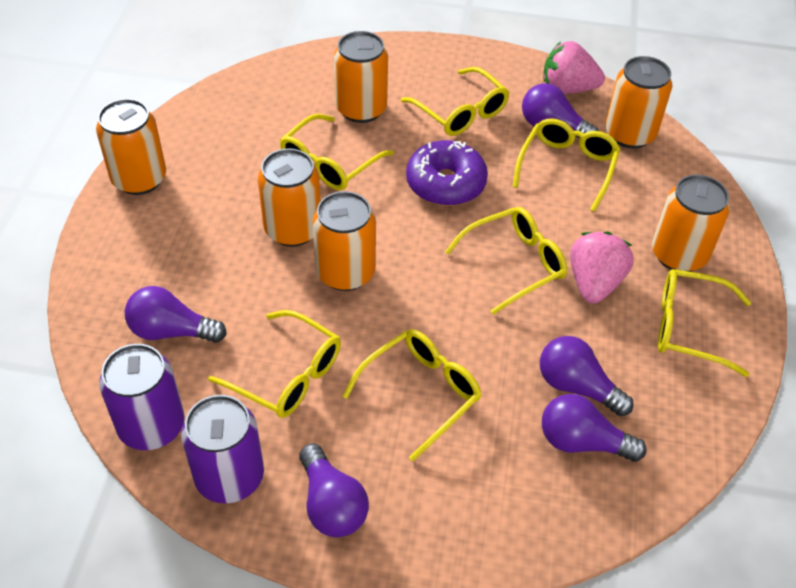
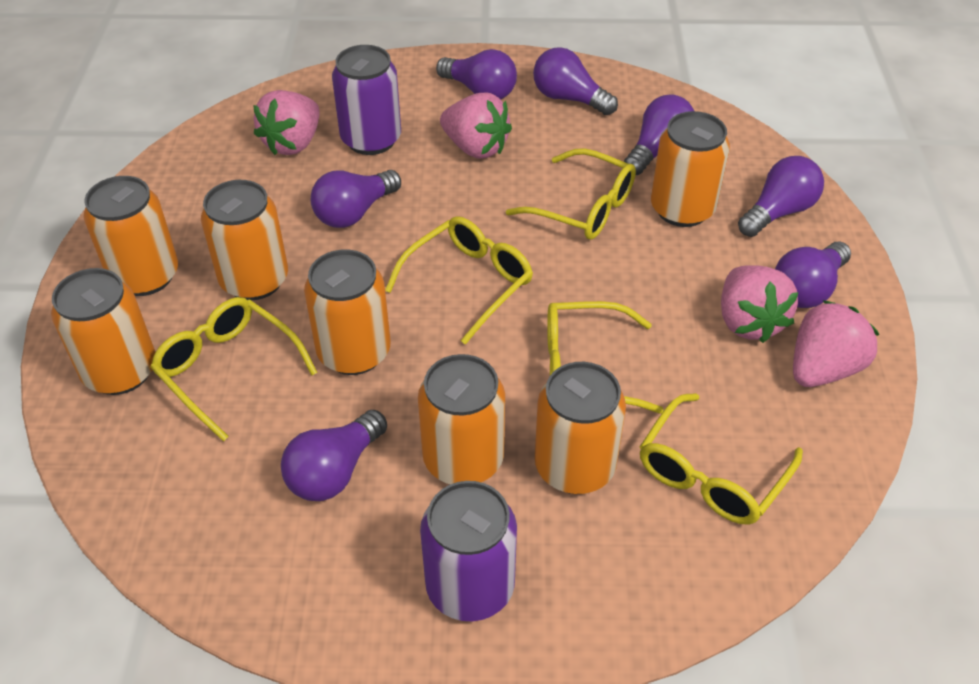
orange can: 6 -> 7
pink strawberry: 2 -> 4
purple donut: 1 -> 0
purple light bulb: 5 -> 7
yellow glasses: 7 -> 5

